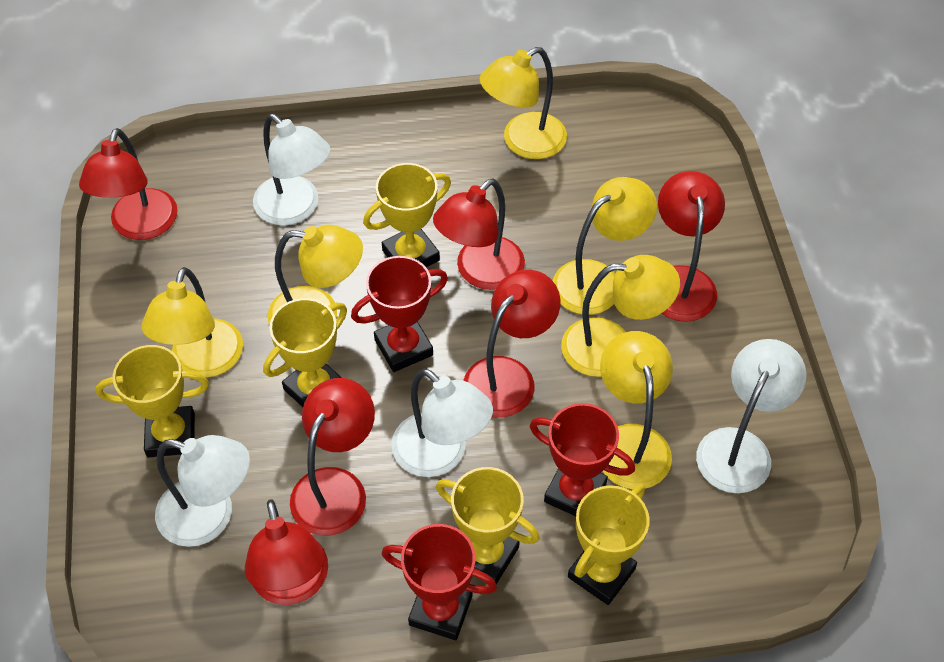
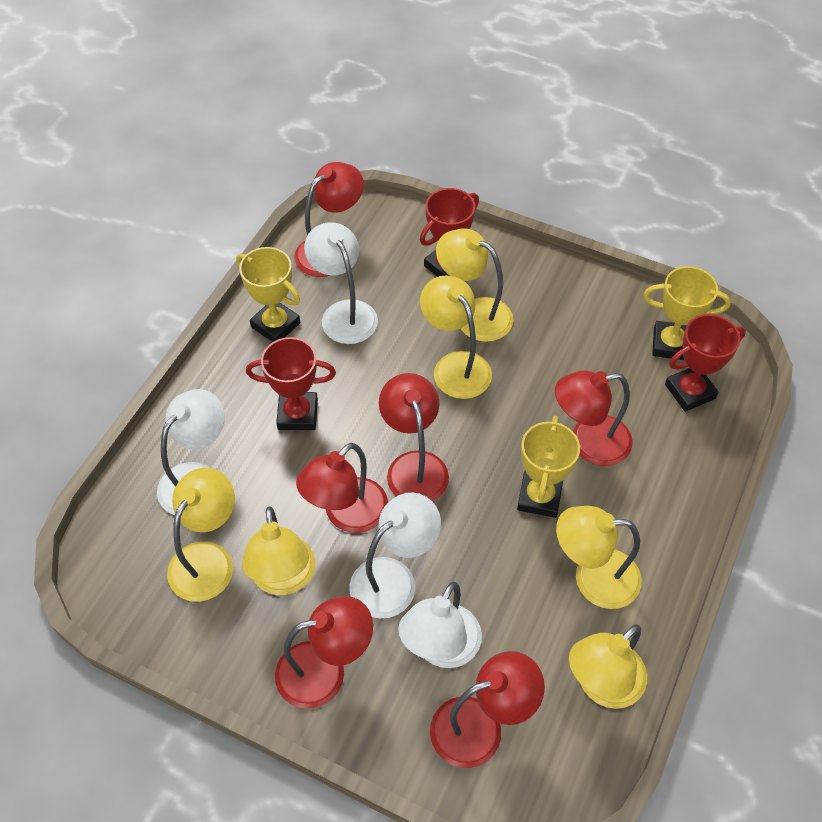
yellow trophy: 5 -> 3

